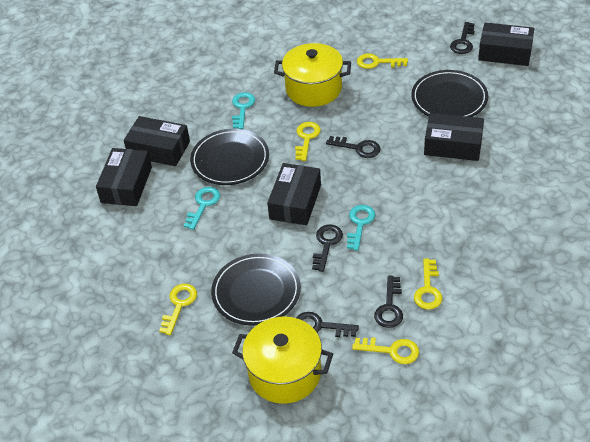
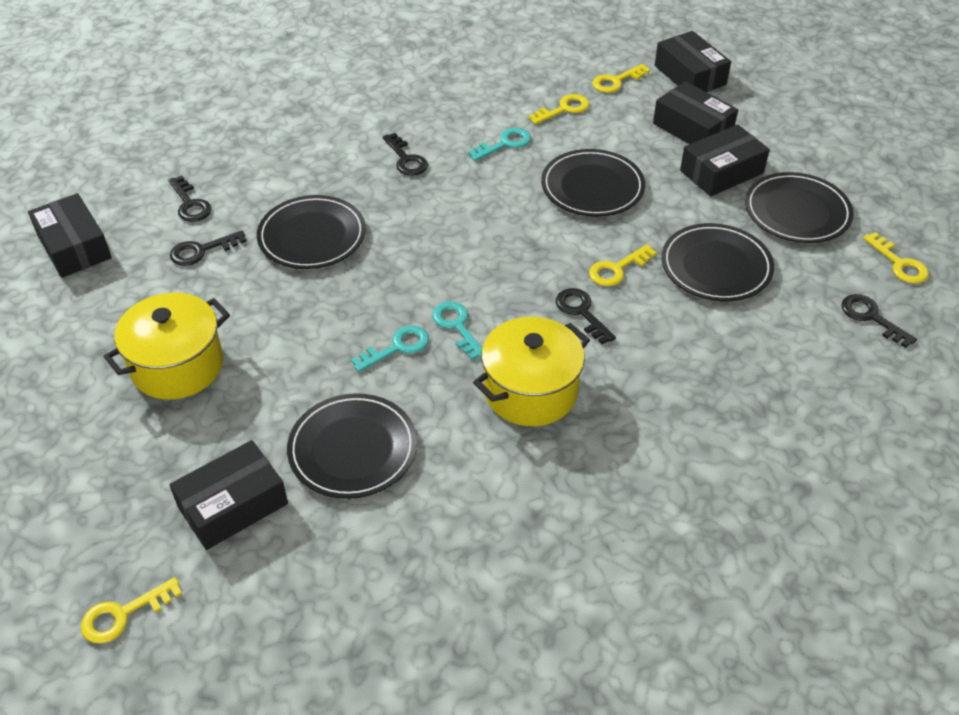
black plate: 3 -> 5

